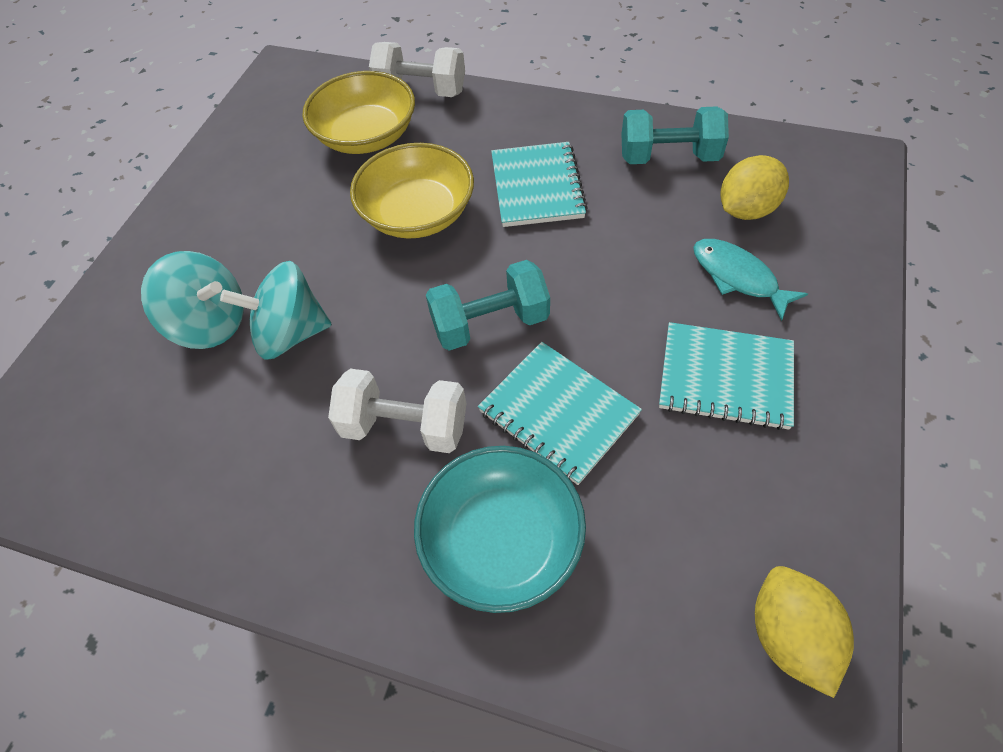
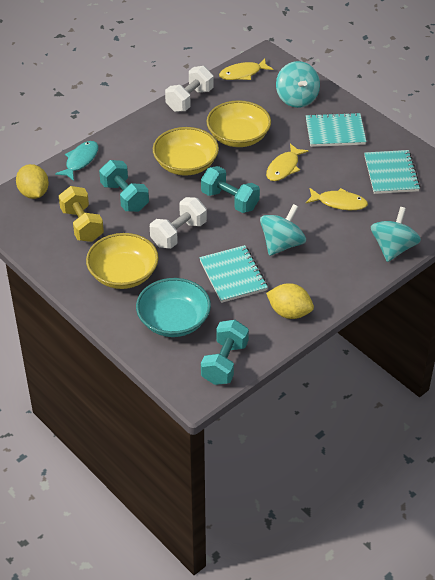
turquoise dumbbell: 2 -> 3
turquoise spinning top: 2 -> 3
yellow bowl: 2 -> 3
yellow dumbbell: 0 -> 1
yellow fish: 0 -> 3

